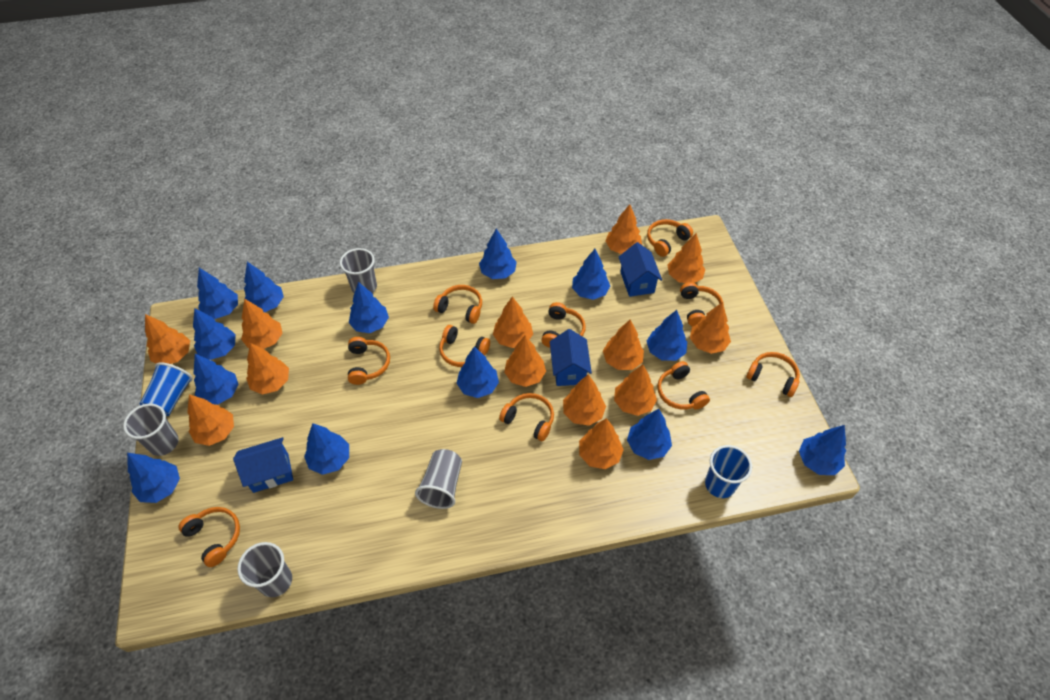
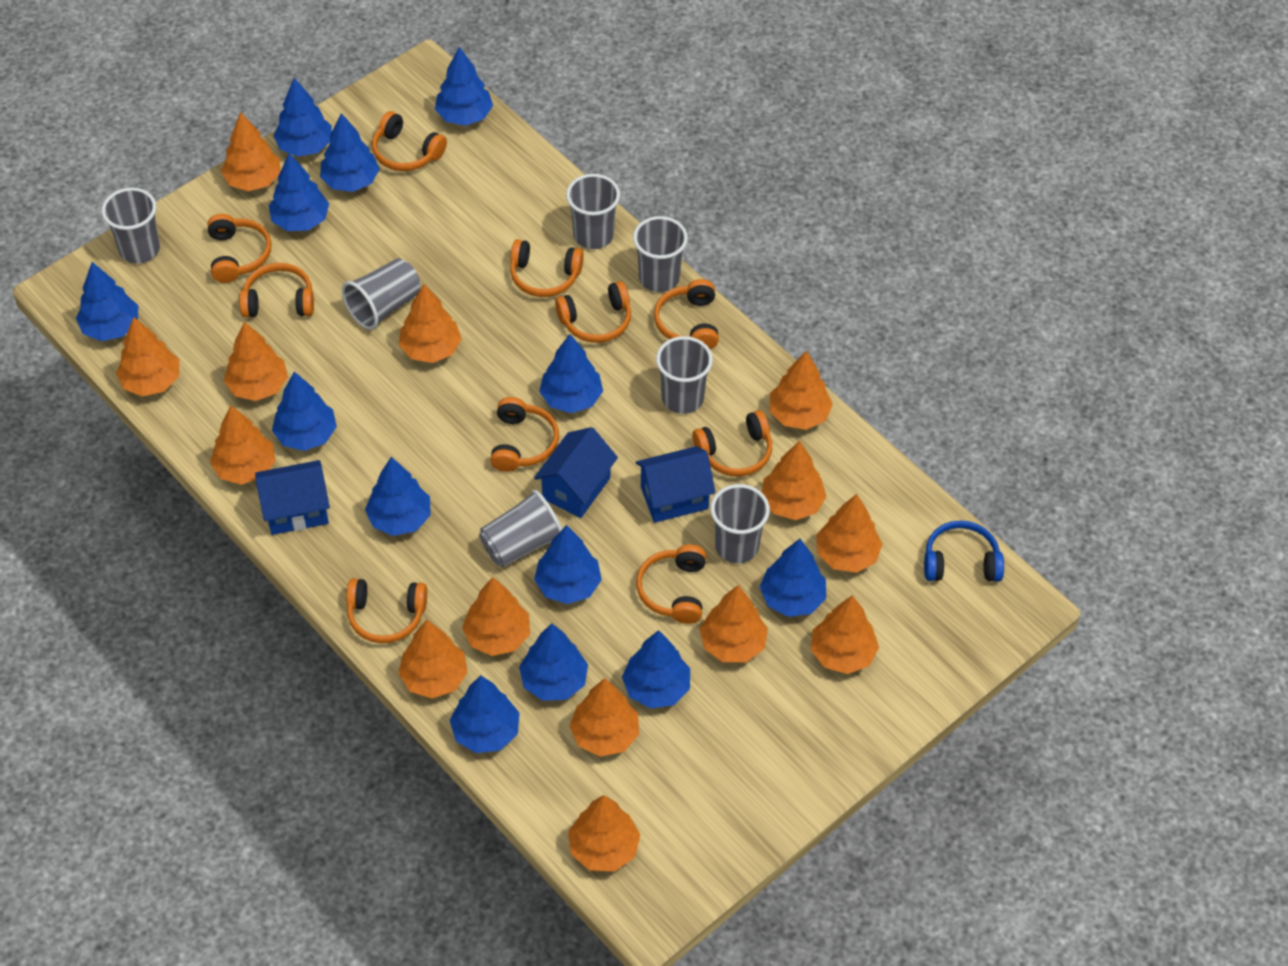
blue cup: 2 -> 0
blue headphones: 0 -> 1
grey cup: 4 -> 7
orange tree: 13 -> 14

